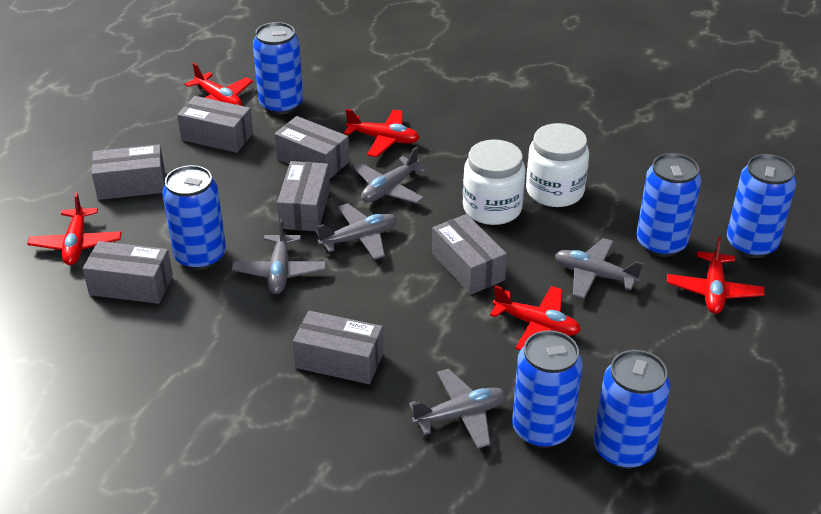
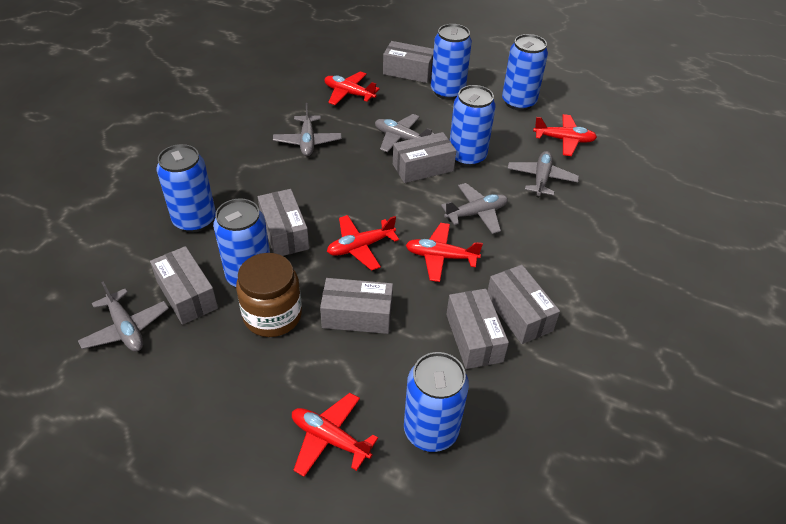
brown jar: 0 -> 1
white jar: 2 -> 0

